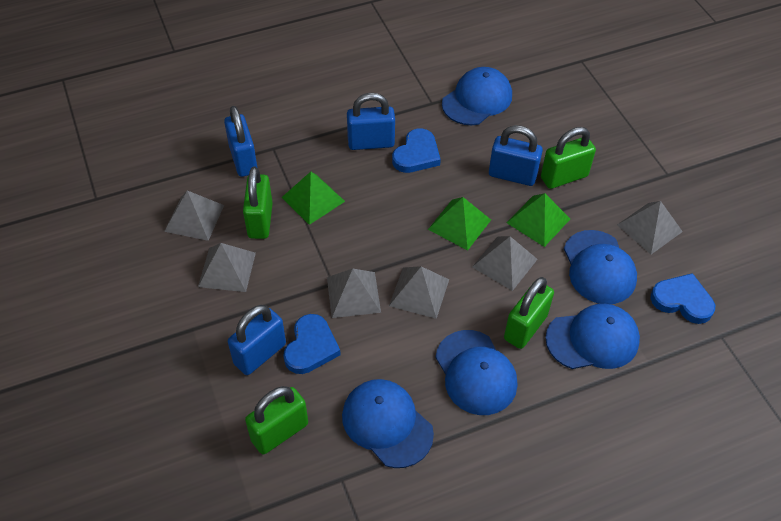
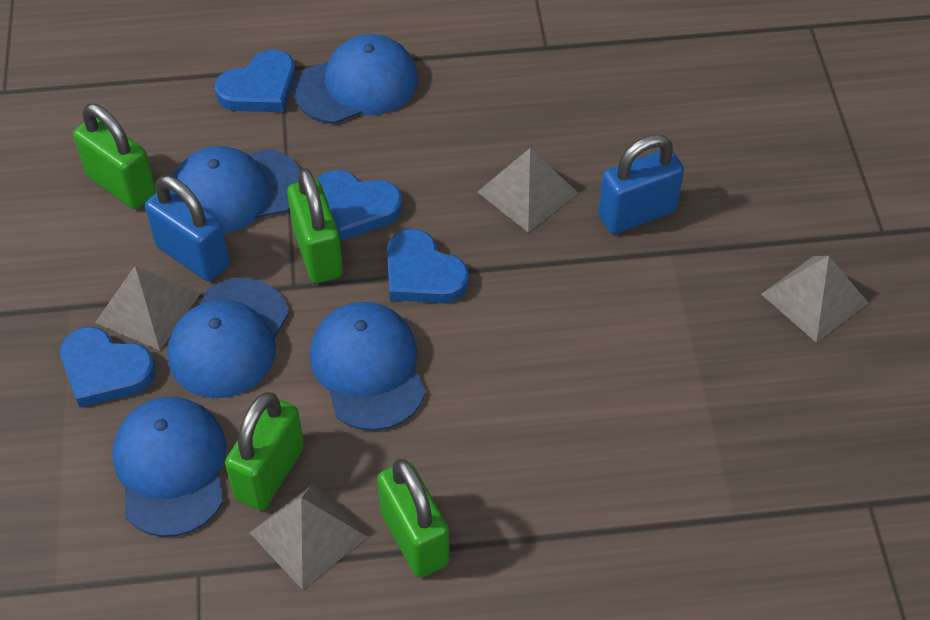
blue heart: 3 -> 4
blue padlock: 4 -> 2
green pyramid: 3 -> 0
grey pyramid: 6 -> 4

